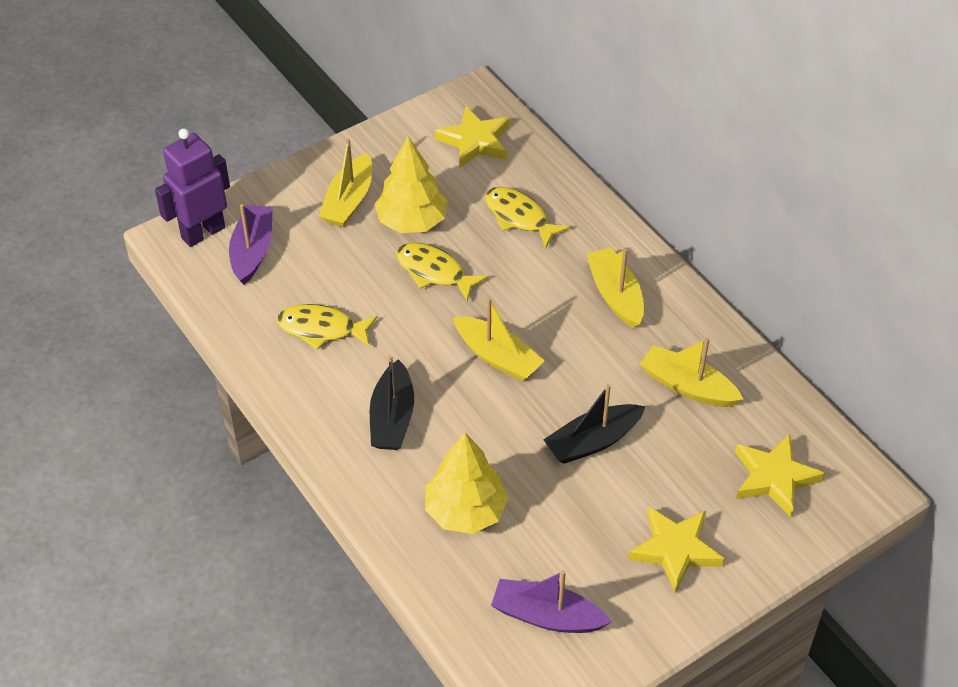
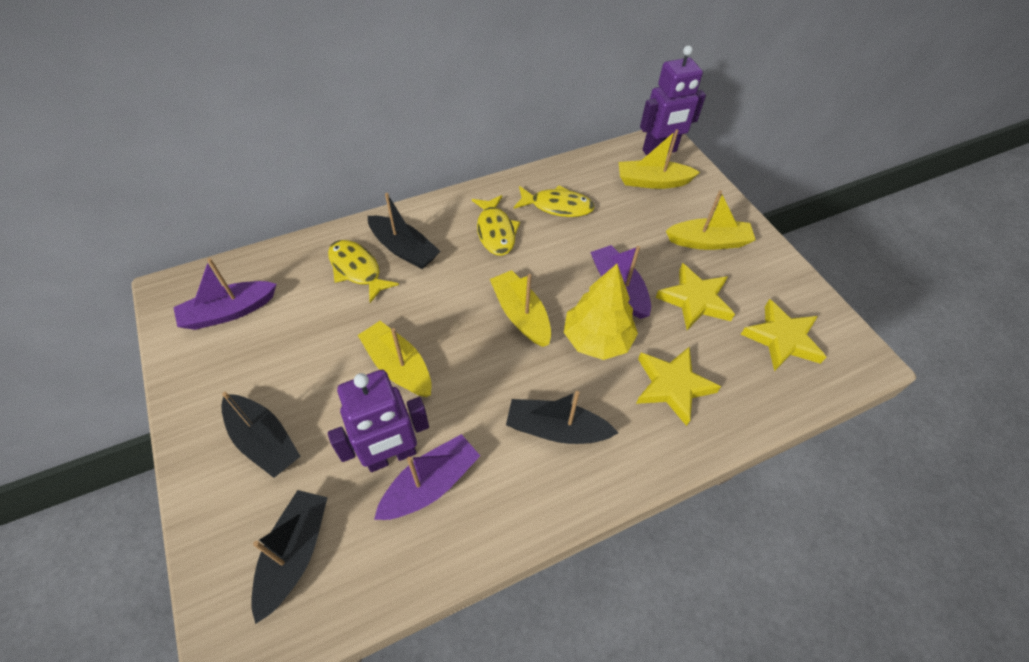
black boat: 2 -> 4
purple boat: 2 -> 3
purple robot: 1 -> 2
yellow tree: 2 -> 1

